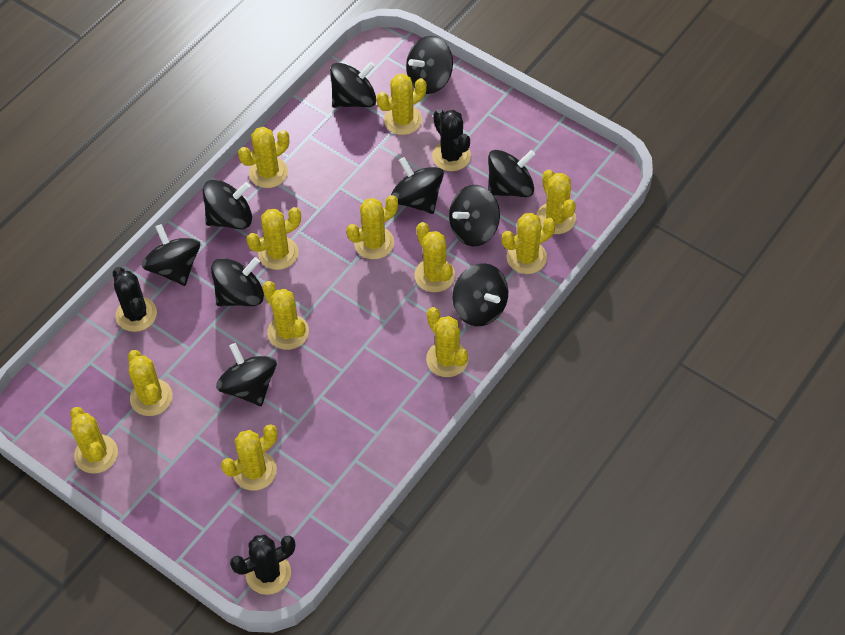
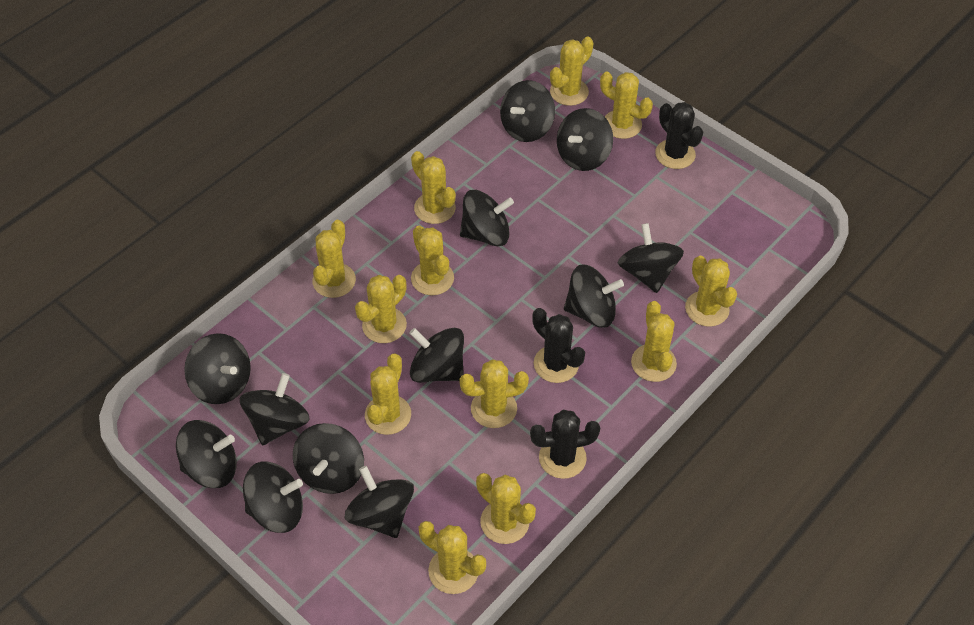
black spinning top: 10 -> 12

